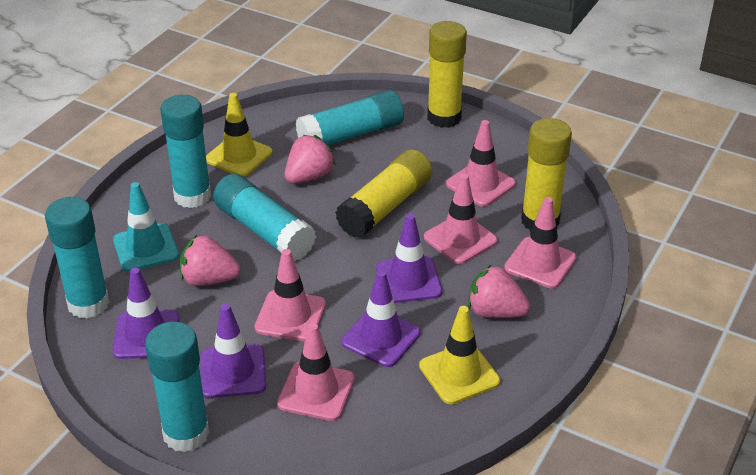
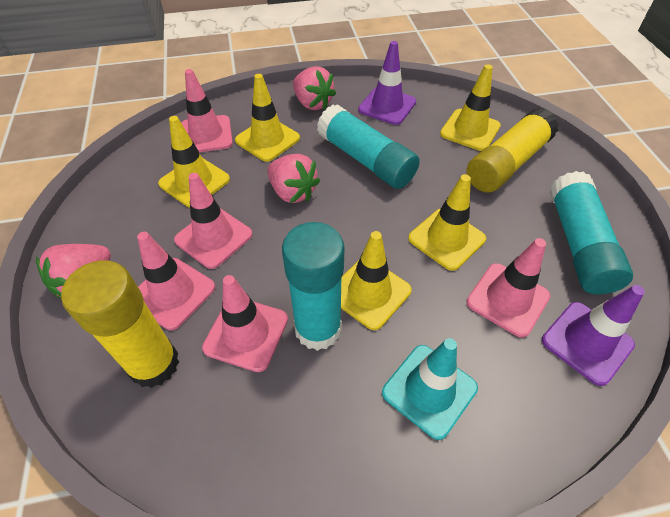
purple traffic cone: 4 -> 2
turquoise glue stick: 5 -> 3
yellow glue stick: 3 -> 2
yellow traffic cone: 2 -> 5

